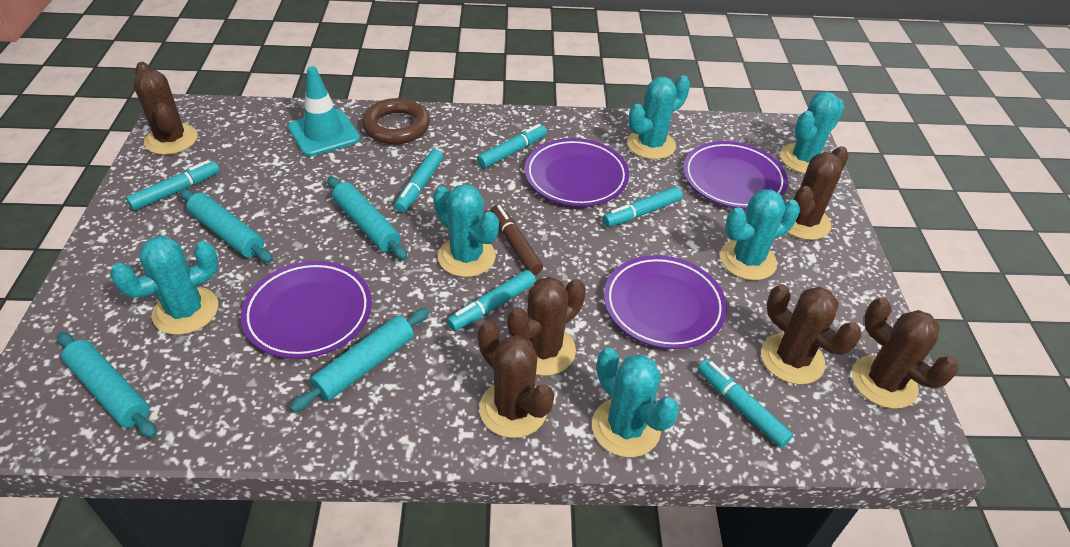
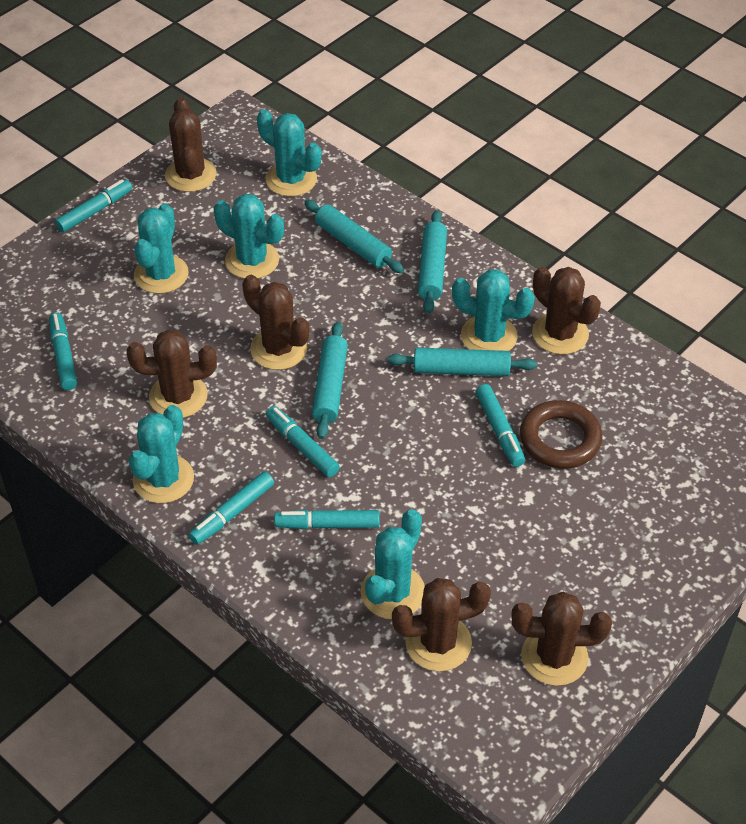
brown marker: 1 -> 0
purple plate: 4 -> 0
turquoise traffic cone: 1 -> 0

